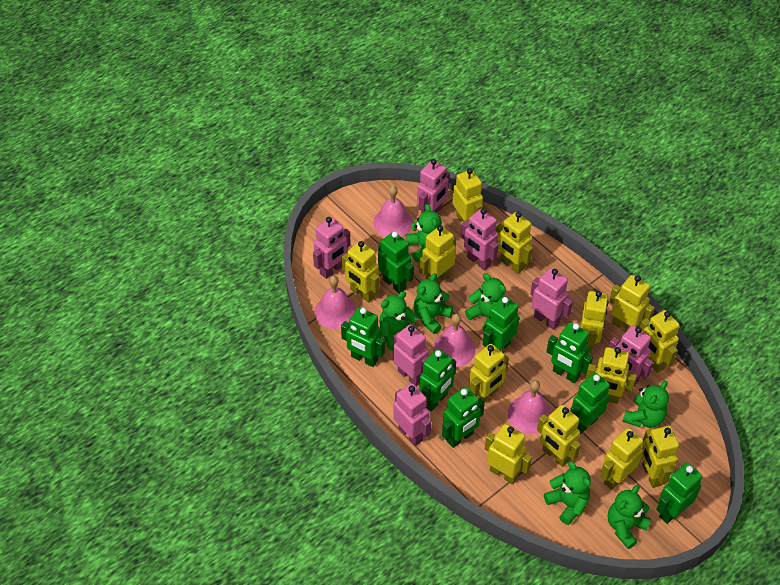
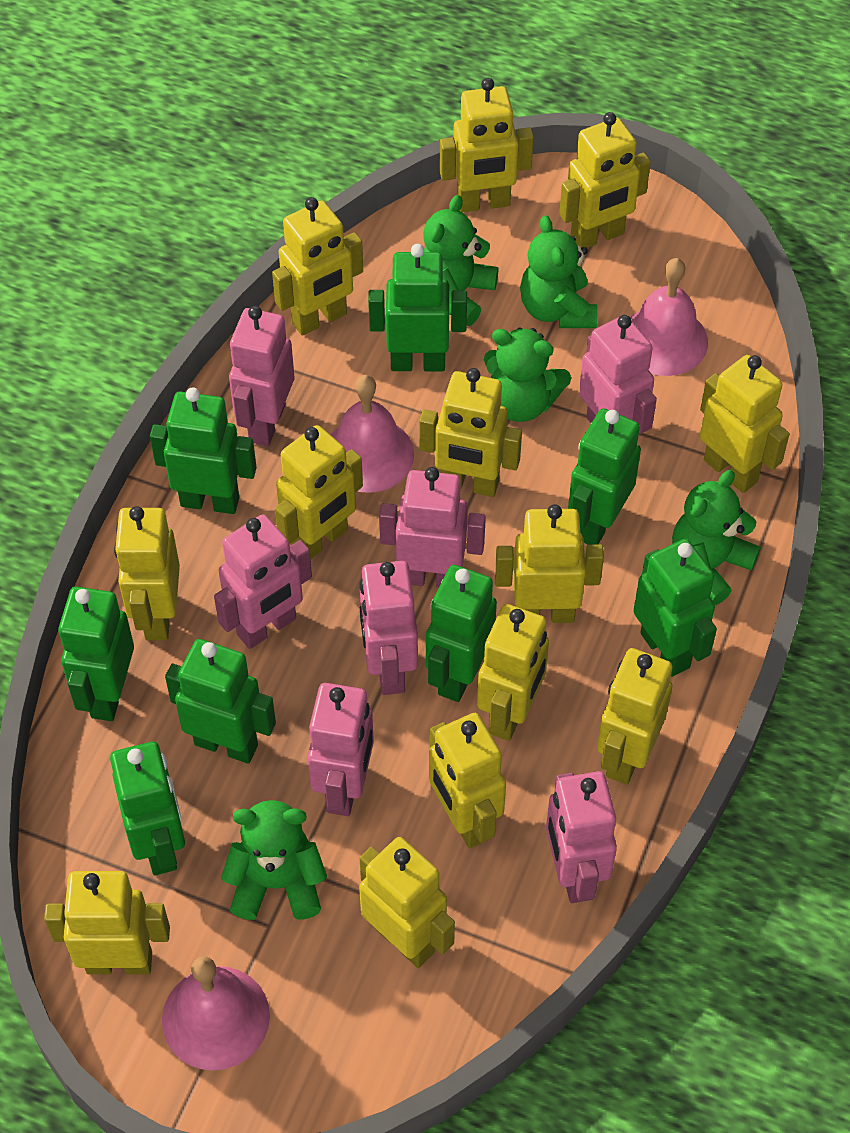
green teddy bear: 7 -> 5
pink bell: 4 -> 3

